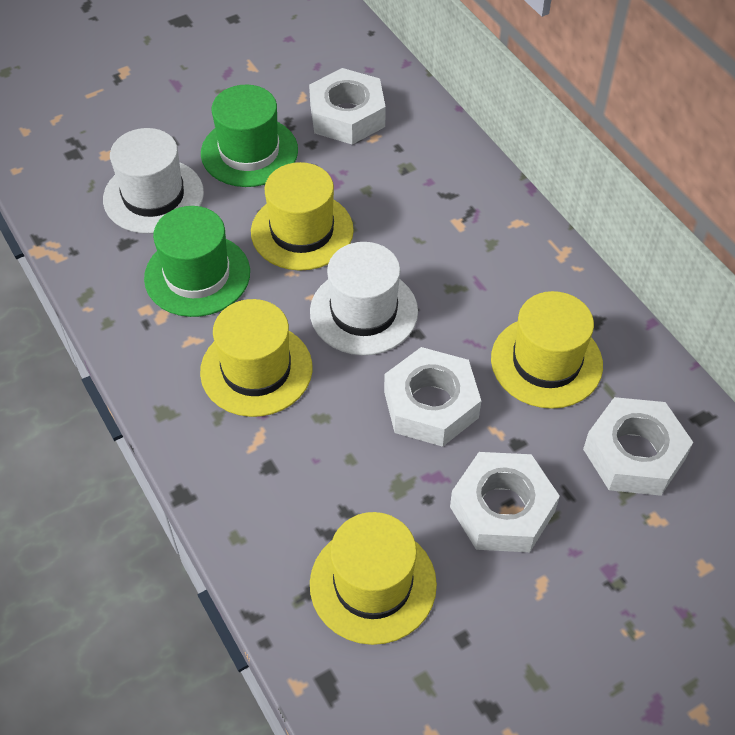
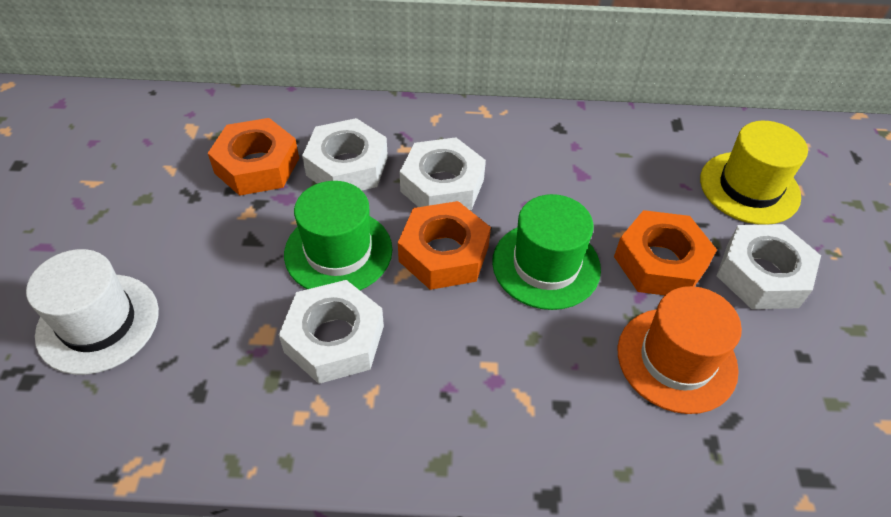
orange hat: 0 -> 1
orange nut: 0 -> 3
white hat: 2 -> 1
yellow hat: 4 -> 1

